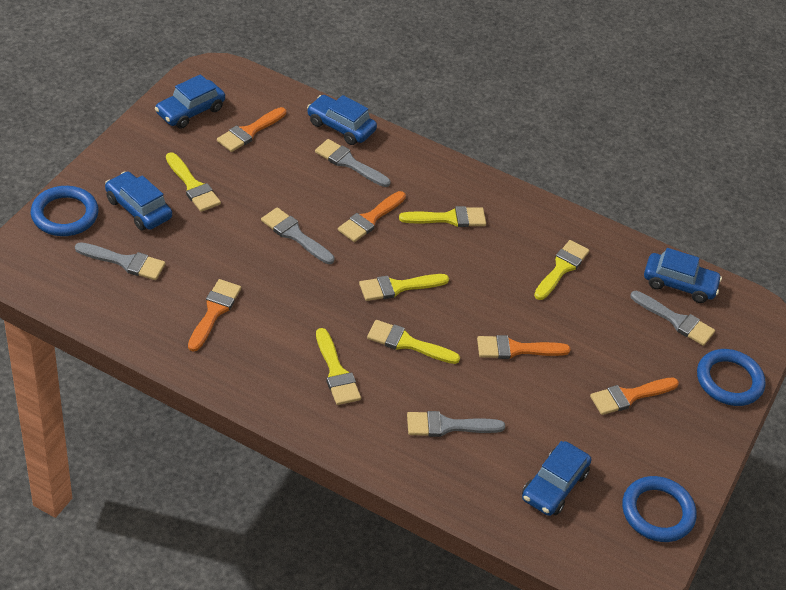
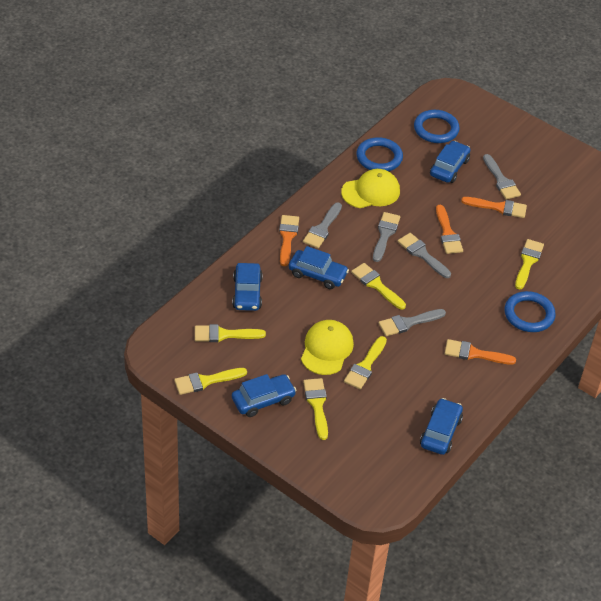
orange brush: 5 -> 4
yellow cap: 0 -> 2

